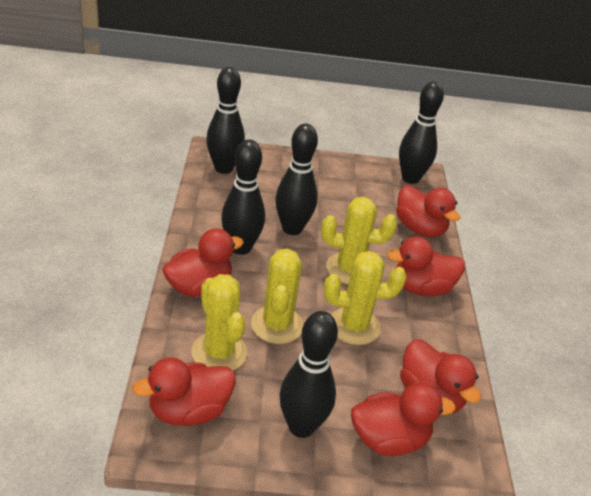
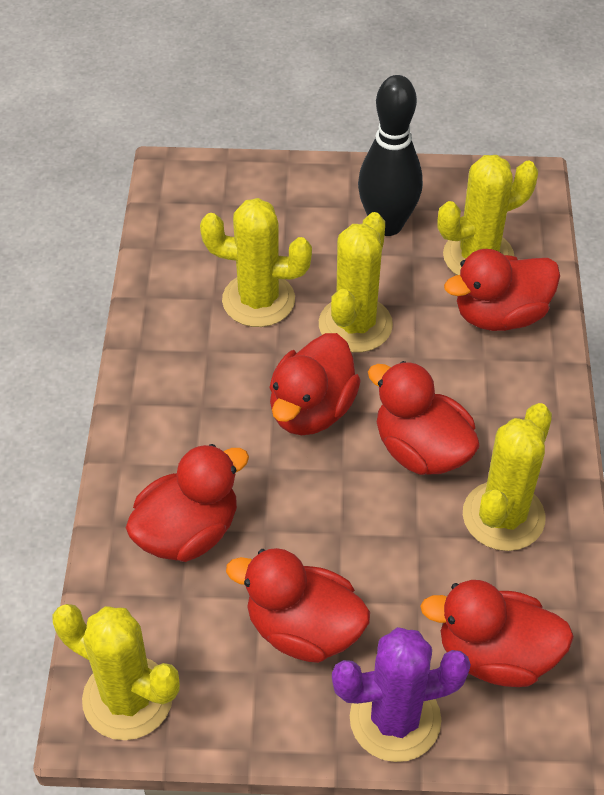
black bowling pin: 5 -> 1
purple cactus: 0 -> 1
yellow cactus: 4 -> 5

